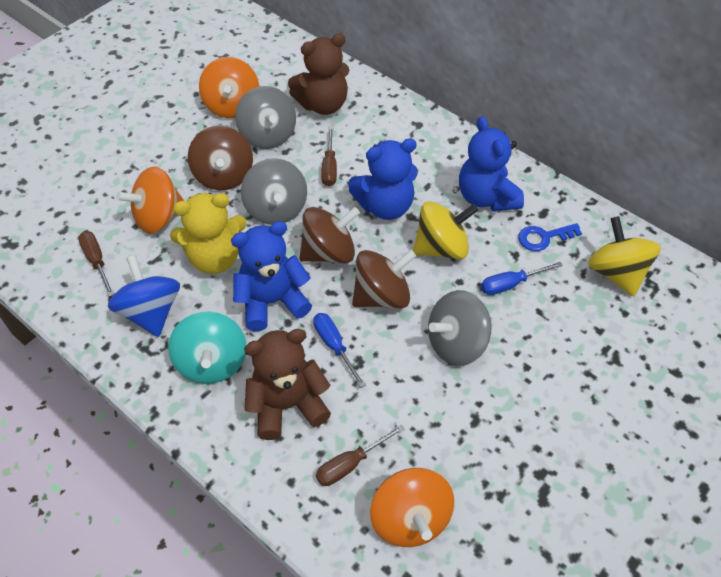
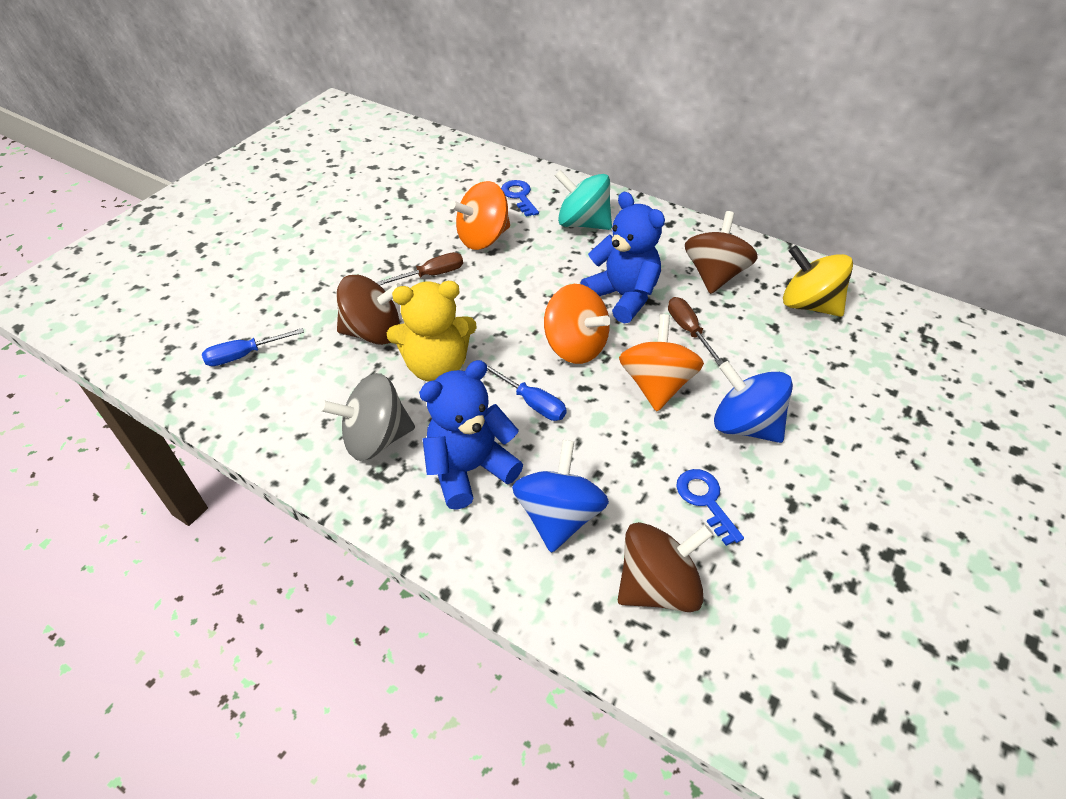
blue key: 1 -> 2
blue spinning top: 1 -> 2
blue teddy bear: 3 -> 2
brown screwdriver: 3 -> 2
brown teddy bear: 2 -> 0
grey spinning top: 3 -> 1
yellow spinning top: 2 -> 1

